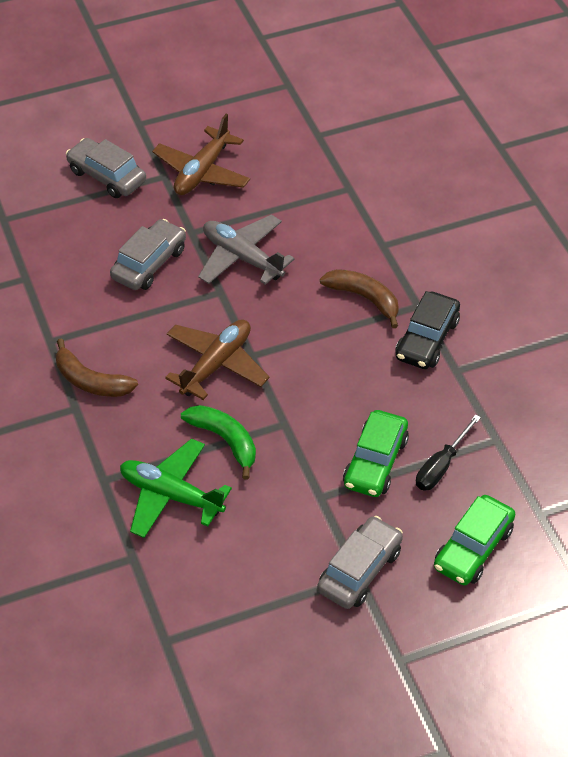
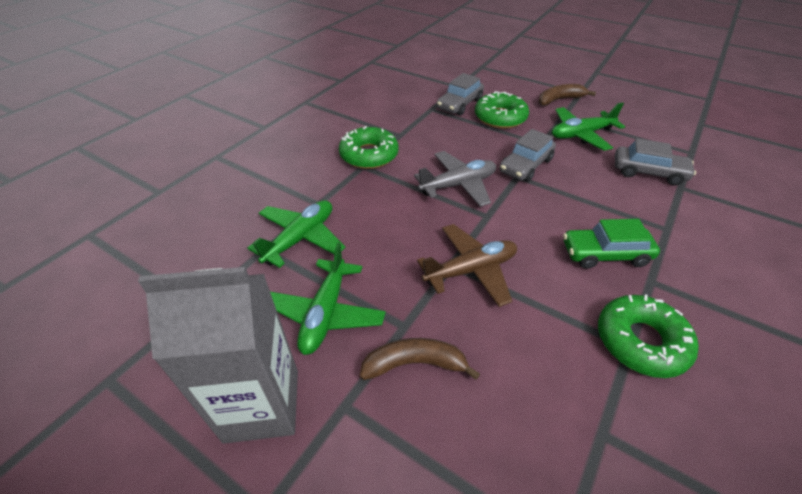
black car: 1 -> 0
black screwdriver: 1 -> 0
brown plane: 2 -> 1
green banana: 1 -> 0
green car: 2 -> 1
green donut: 0 -> 3
green plane: 1 -> 3
grey carton: 0 -> 1

